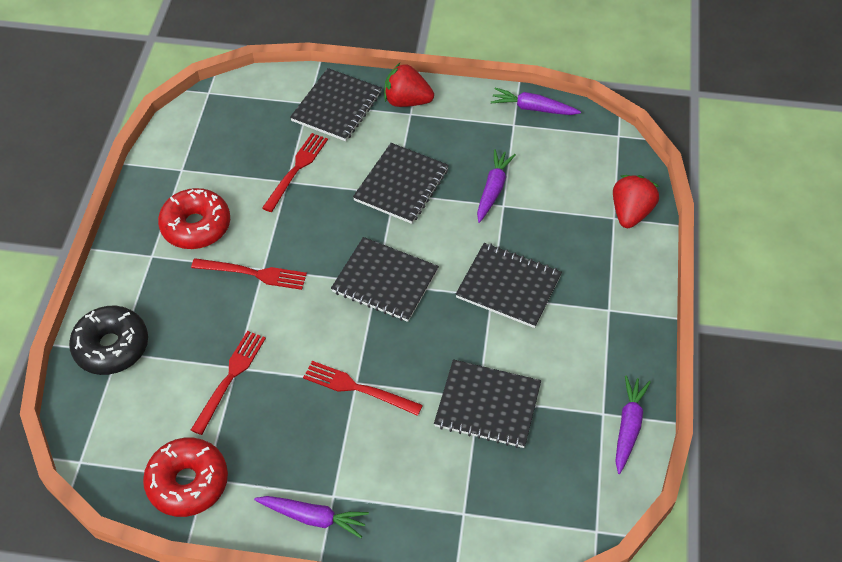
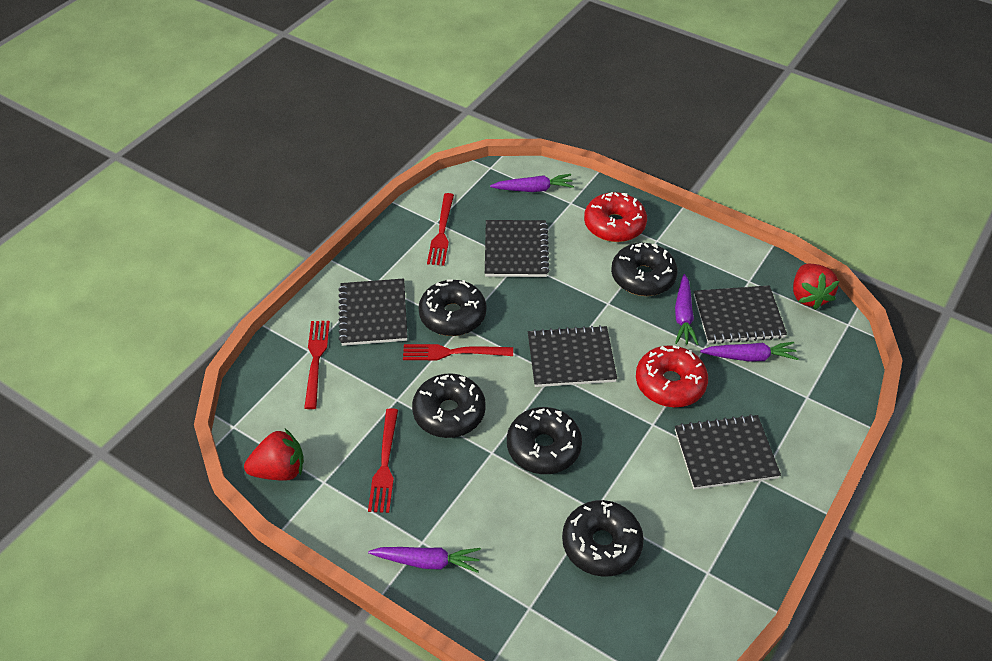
black donut: 1 -> 5

